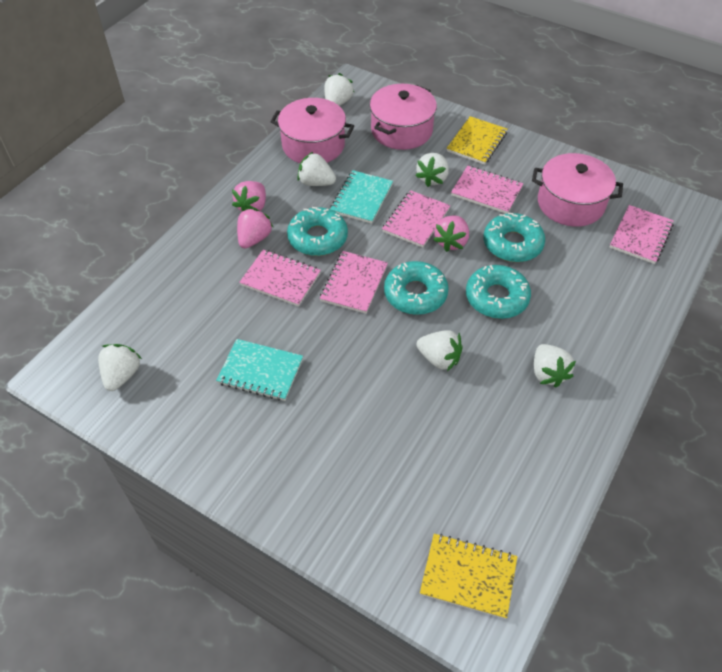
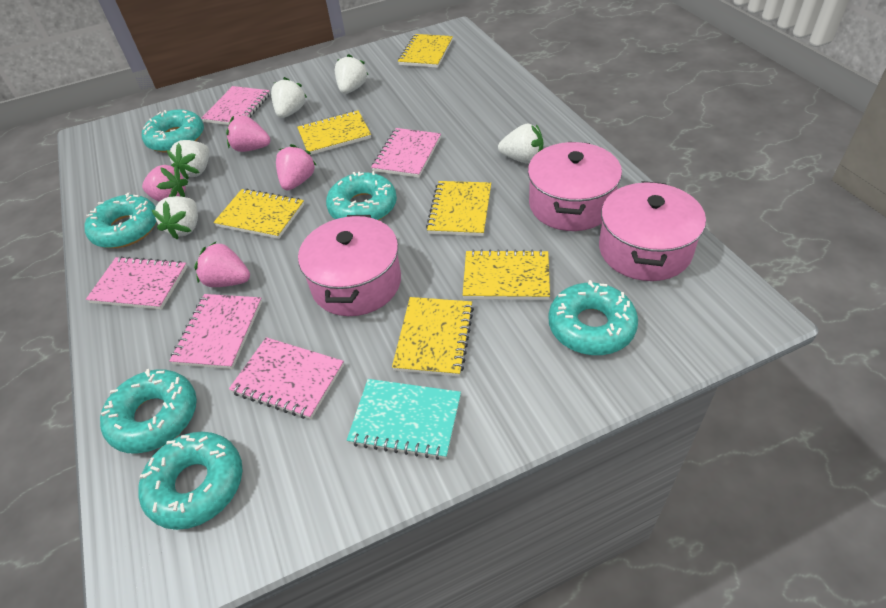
pink strawberry: 3 -> 4
turquoise donut: 4 -> 6
turquoise notebook: 2 -> 1
white strawberry: 6 -> 5
yellow notebook: 2 -> 6

